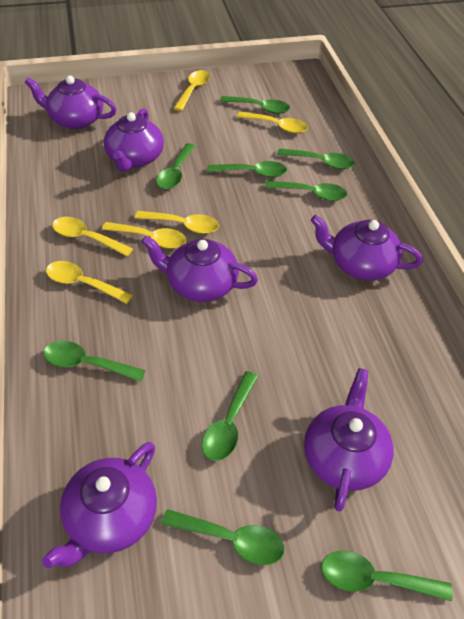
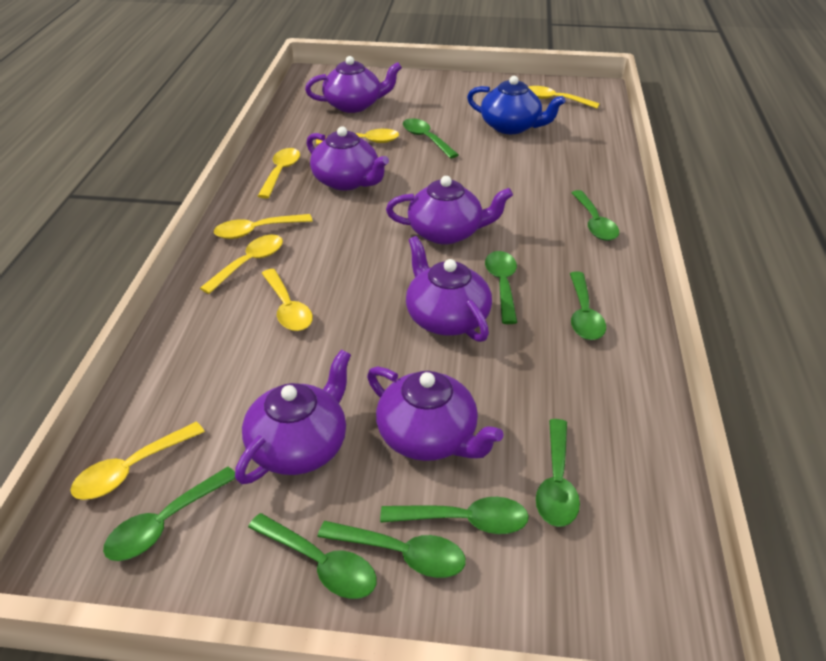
blue teapot: 0 -> 1
yellow spoon: 6 -> 7

